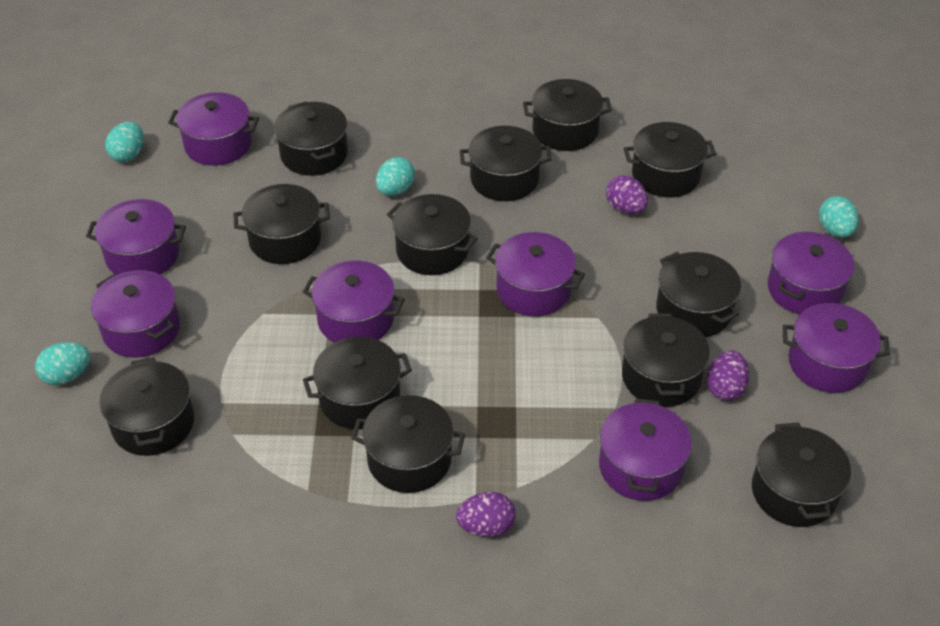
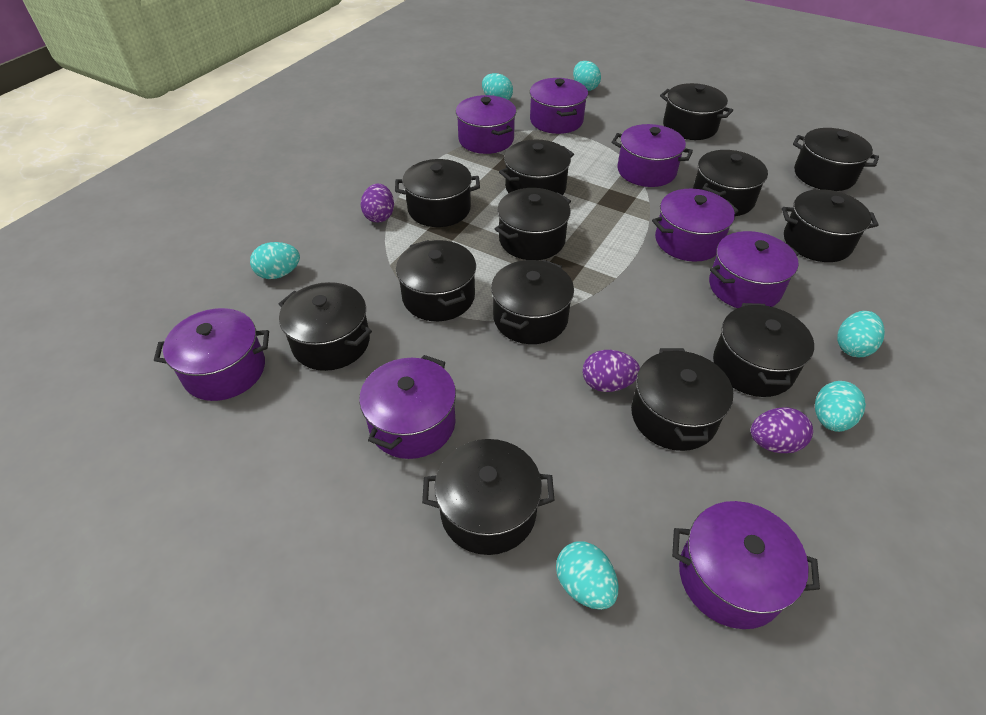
black pot: 12 -> 13
turquoise egg: 4 -> 6

